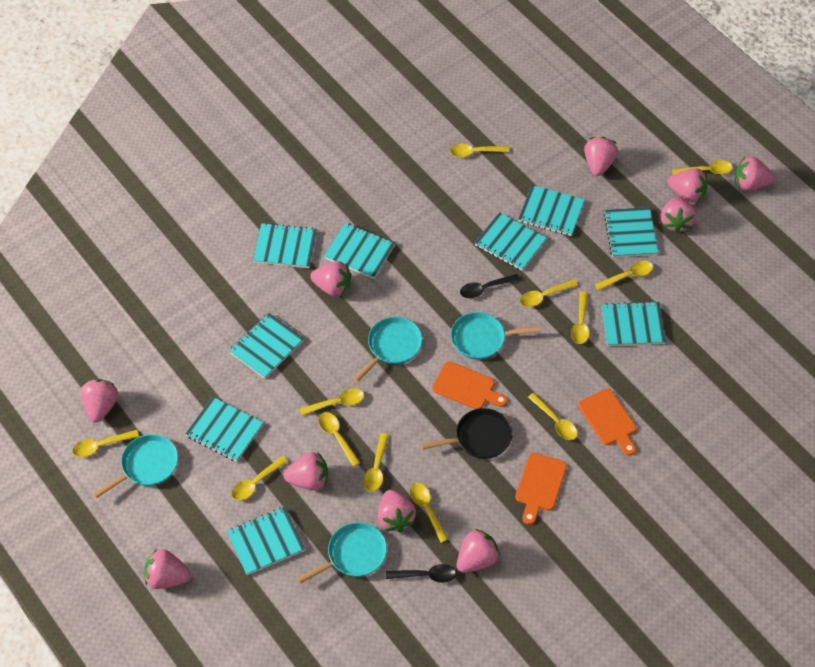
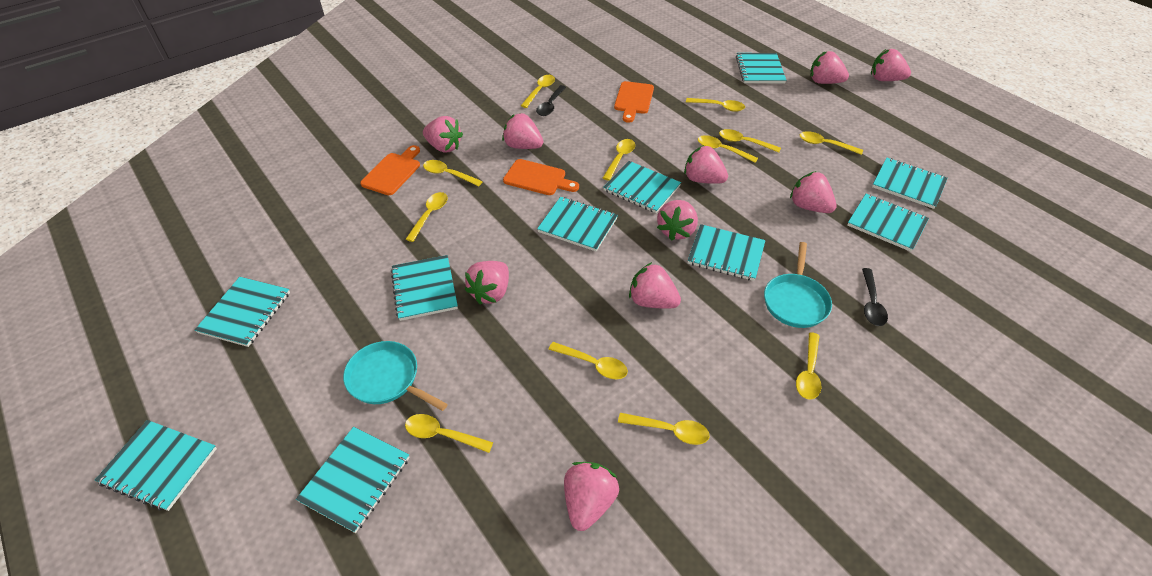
black pan: 1 -> 0
turquoise notebook: 9 -> 10
turquoise pan: 4 -> 2

